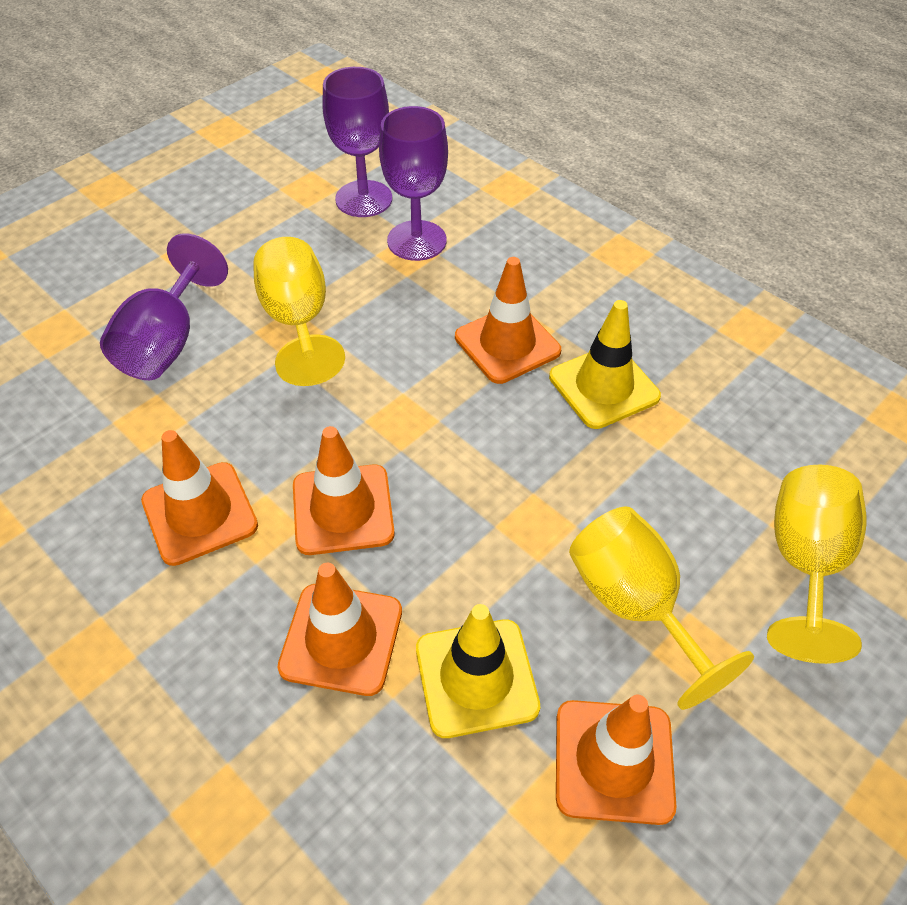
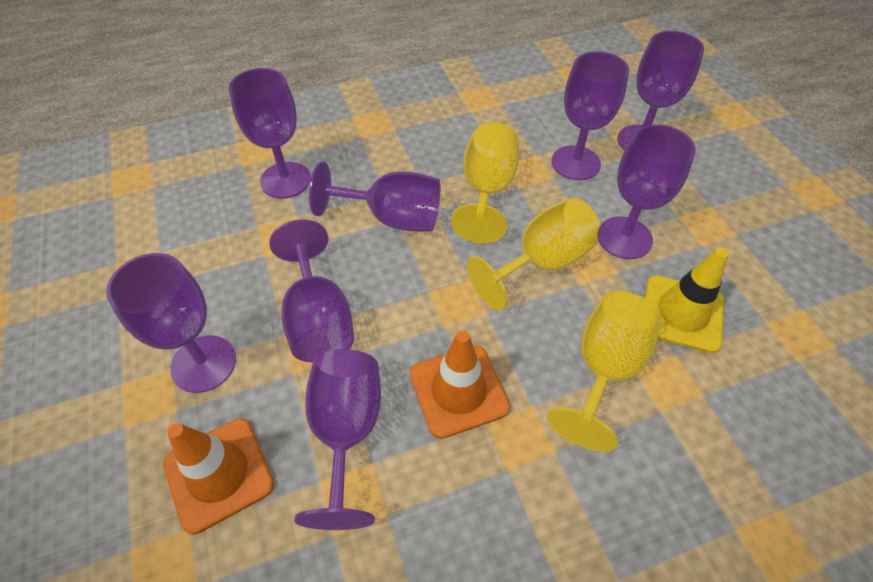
orange traffic cone: 5 -> 2
purple goblet: 3 -> 8
yellow traffic cone: 2 -> 1

